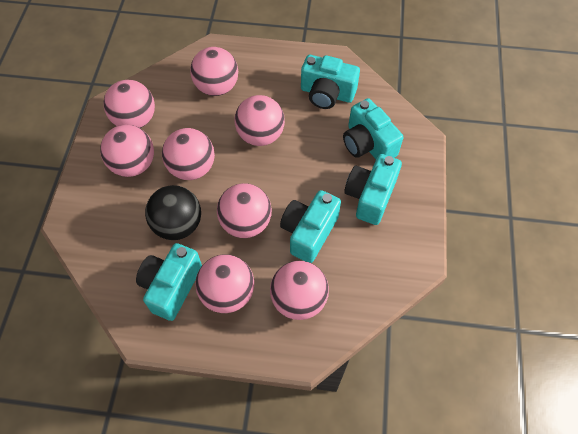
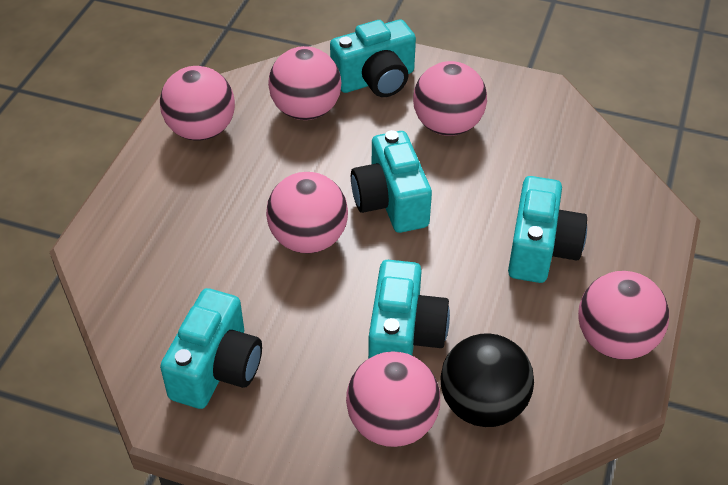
pink ball: 8 -> 6

